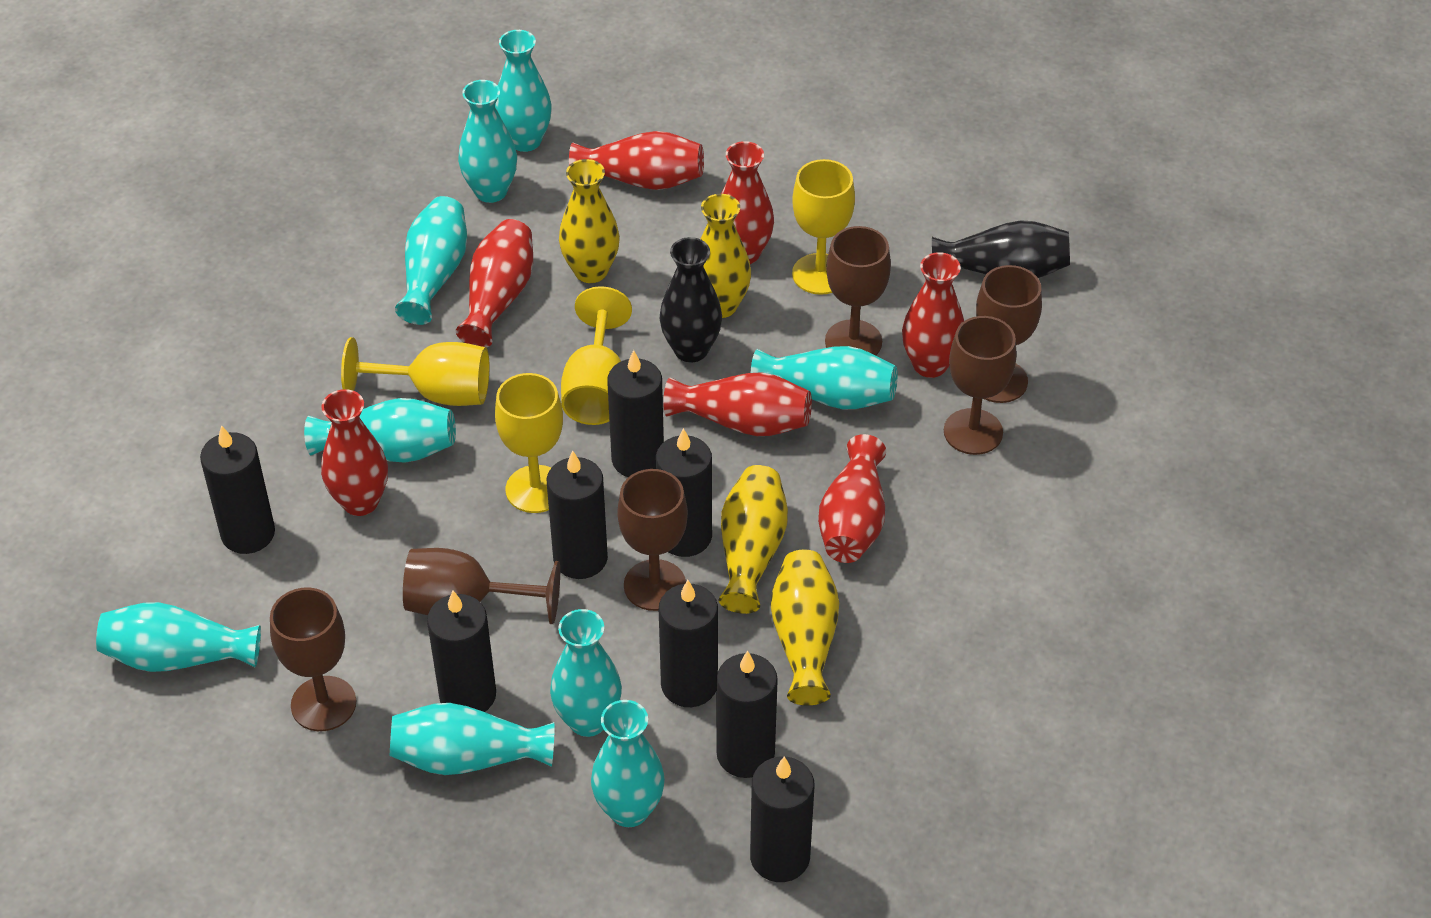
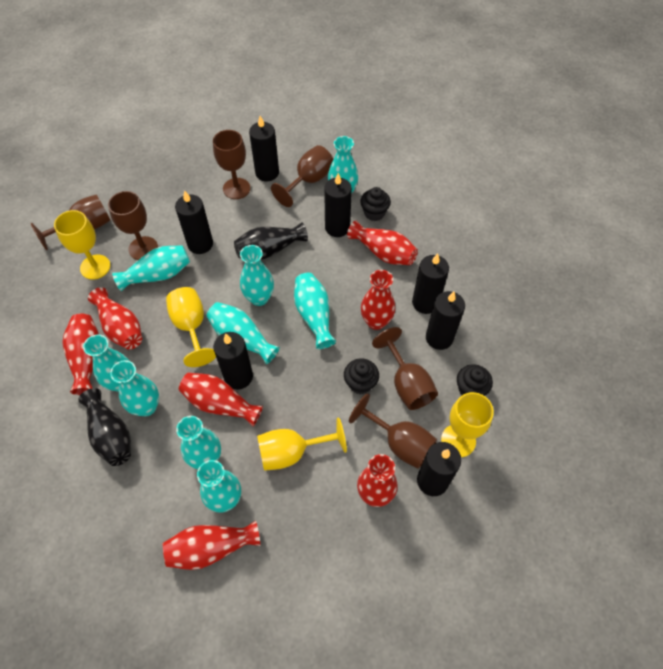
black candle: 8 -> 7
black cupcake: 0 -> 3
yellow vase: 4 -> 0

